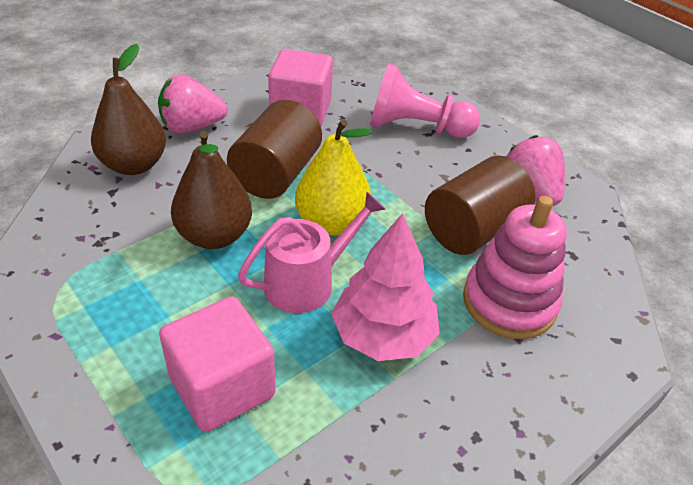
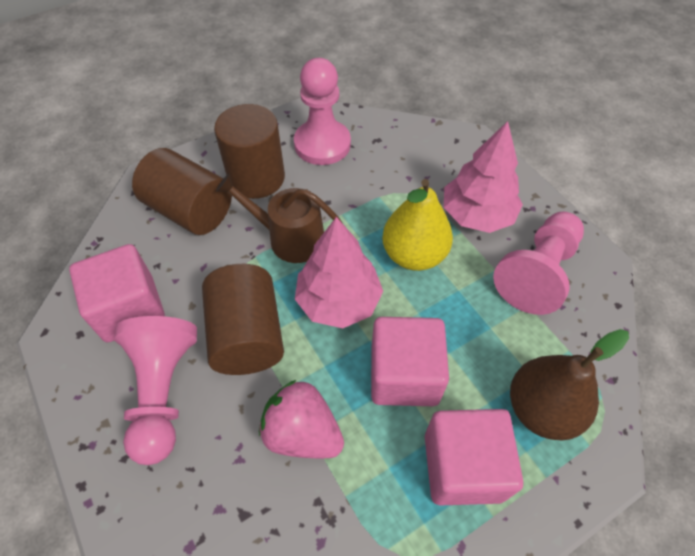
brown cylinder: 2 -> 3
brown pear: 2 -> 1
brown watering can: 0 -> 1
pink cube: 2 -> 3
pink pawn: 1 -> 3
pink stacking toy: 1 -> 0
pink strawberry: 2 -> 1
pink tree: 1 -> 2
pink watering can: 1 -> 0

